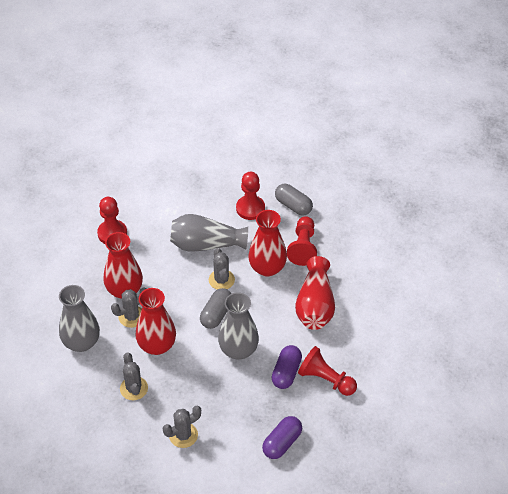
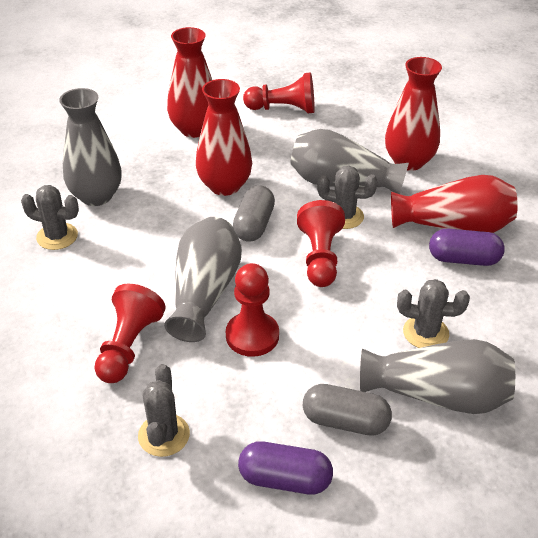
grey vase: 3 -> 4

